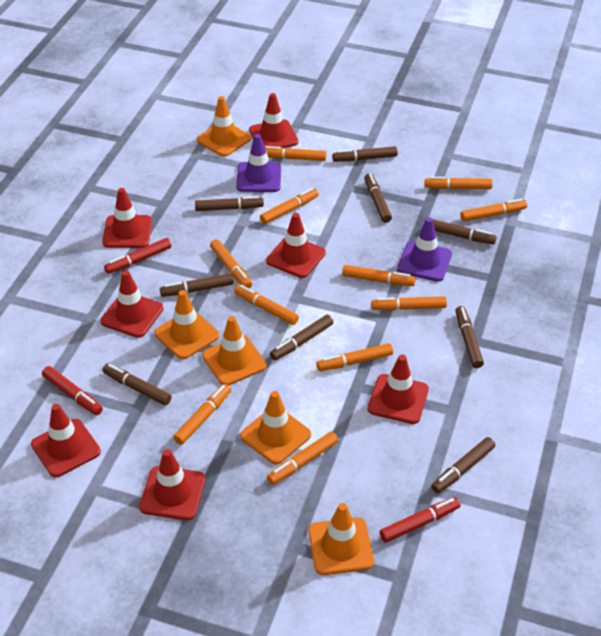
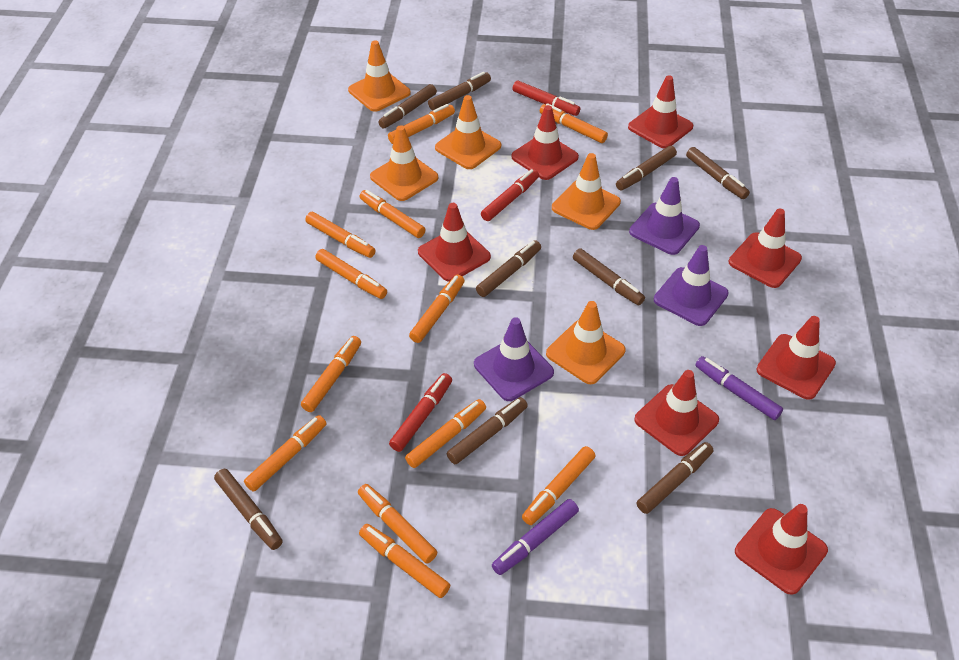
orange marker: 11 -> 12
purple marker: 0 -> 2
purple traffic cone: 2 -> 3

